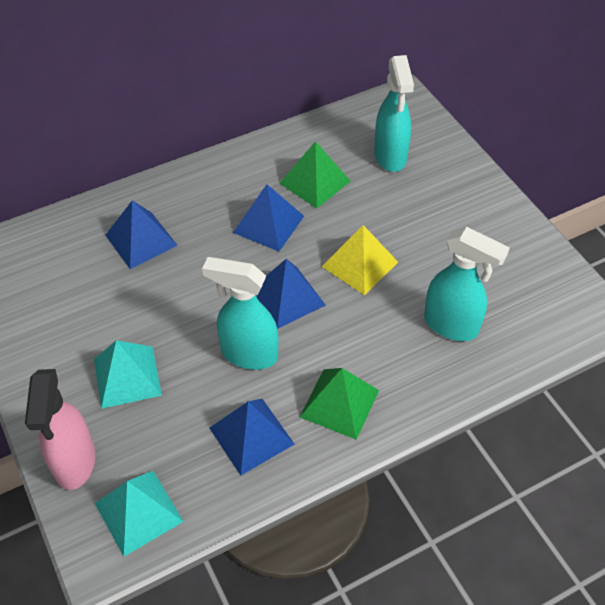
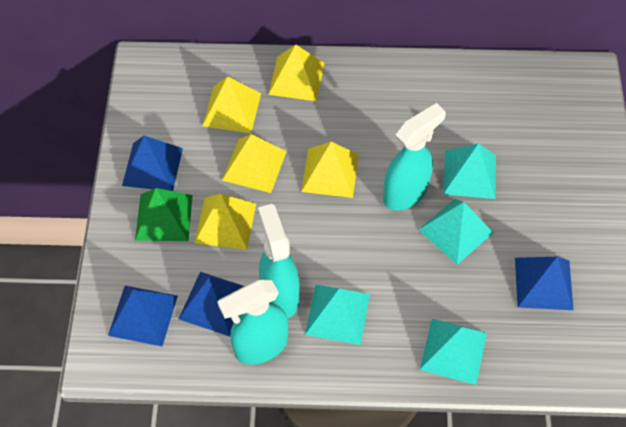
green pyramid: 2 -> 1
pink spray bottle: 1 -> 0
turquoise pyramid: 2 -> 4
yellow pyramid: 1 -> 5

